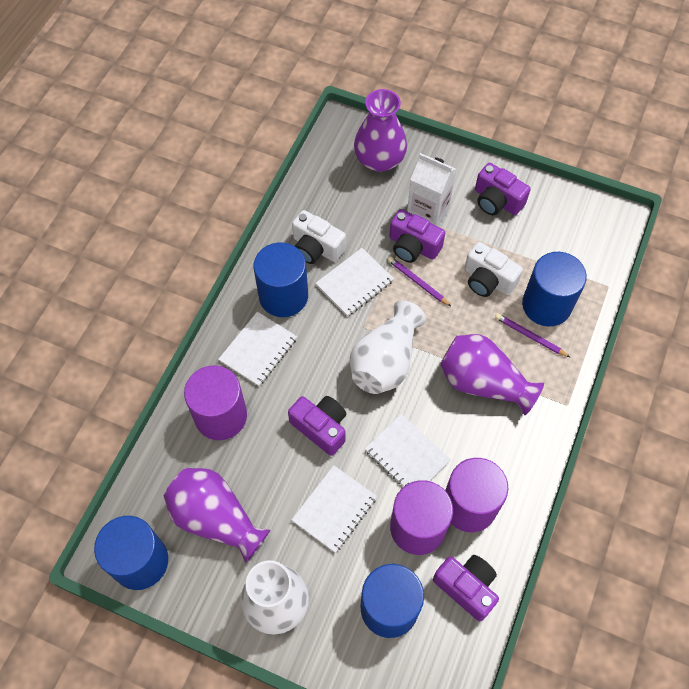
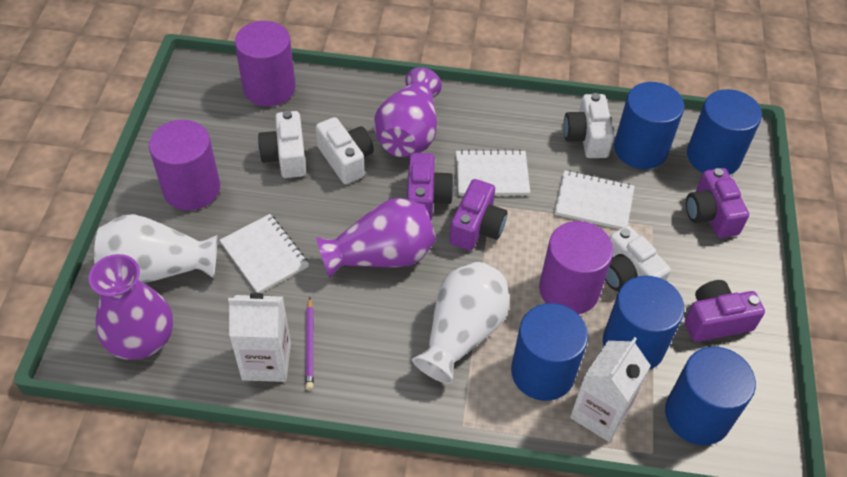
blue cylinder: 4 -> 5
purple pencil: 2 -> 1
white camera: 2 -> 4
white carton: 1 -> 2
white notebook: 4 -> 3

